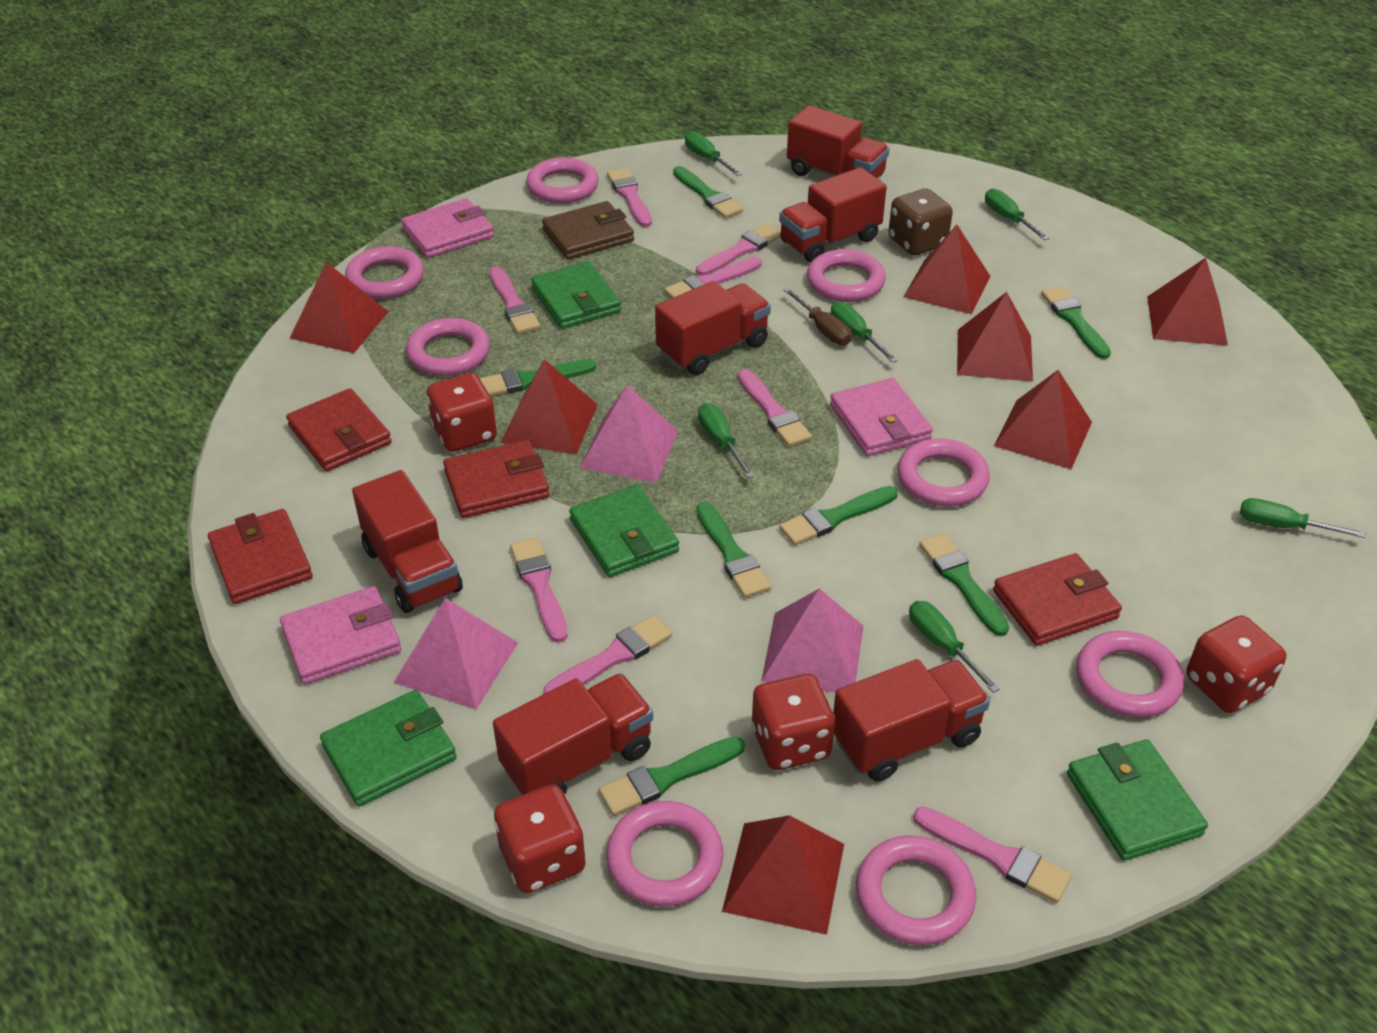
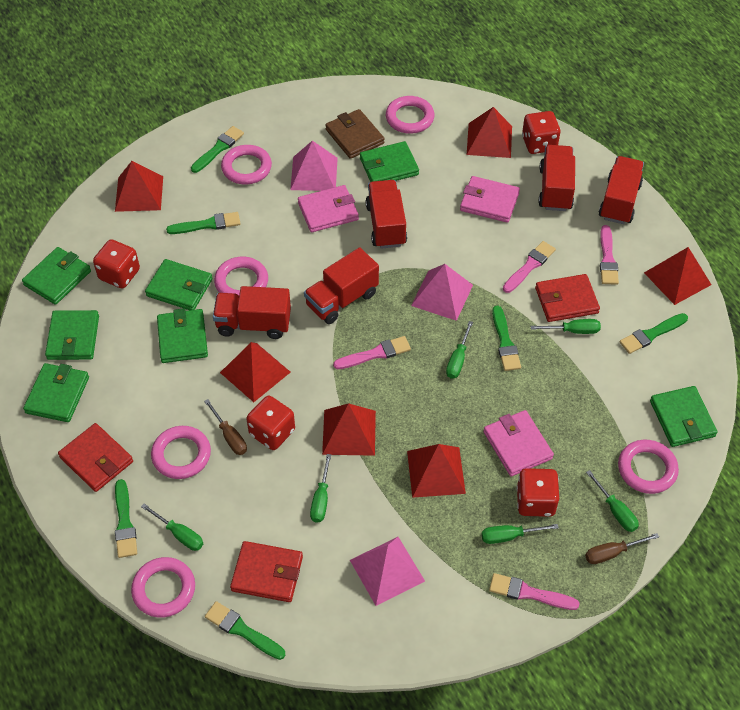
brown dice: 1 -> 0
brown screwdriver: 1 -> 2
green brush: 7 -> 6
green wallet: 4 -> 7
pink brush: 8 -> 4
pink ring: 8 -> 6
red pyramid: 7 -> 6
red truck: 6 -> 5
red wallet: 4 -> 3

